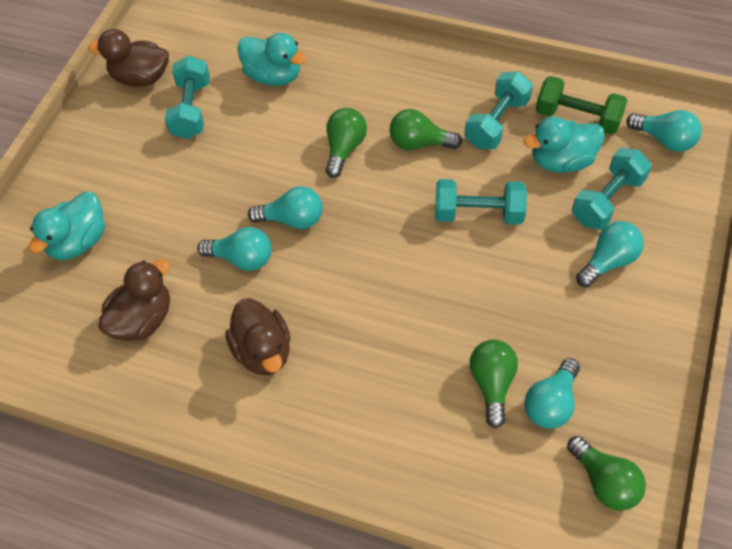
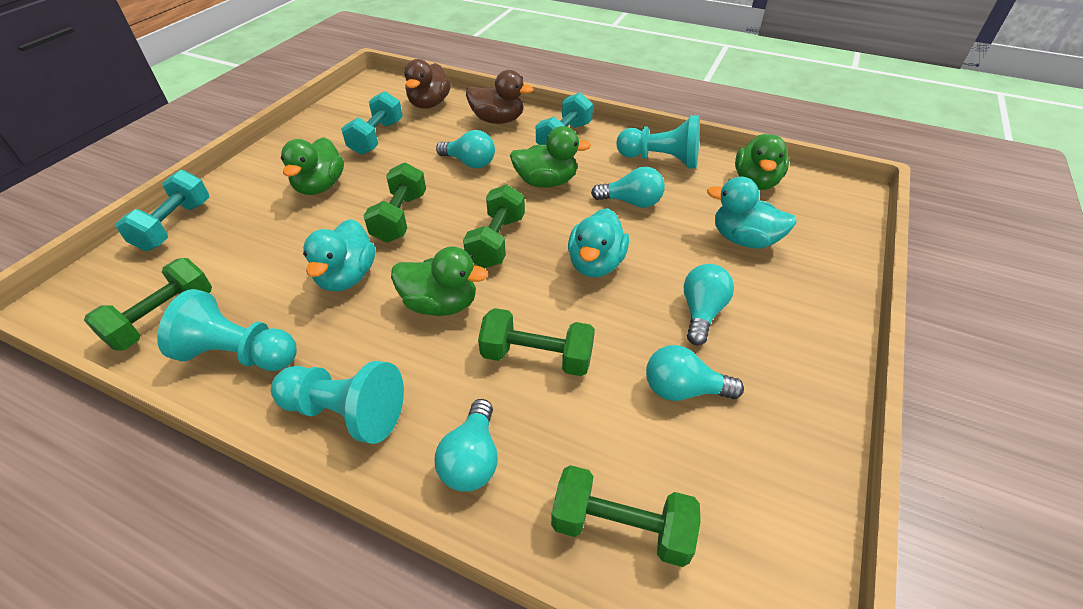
brown duck: 3 -> 2
green duck: 0 -> 4
green dumbbell: 1 -> 5
green light bulb: 4 -> 0
turquoise dumbbell: 4 -> 3
turquoise pawn: 0 -> 3

